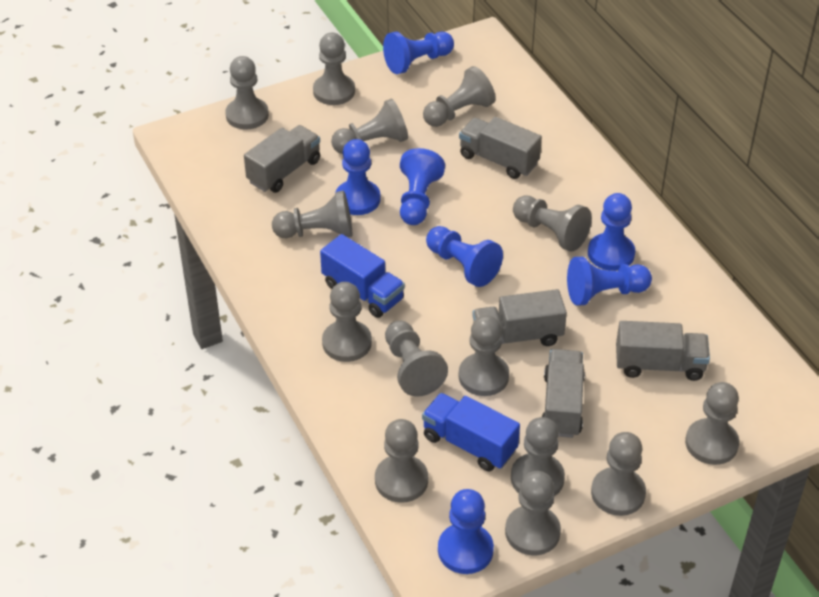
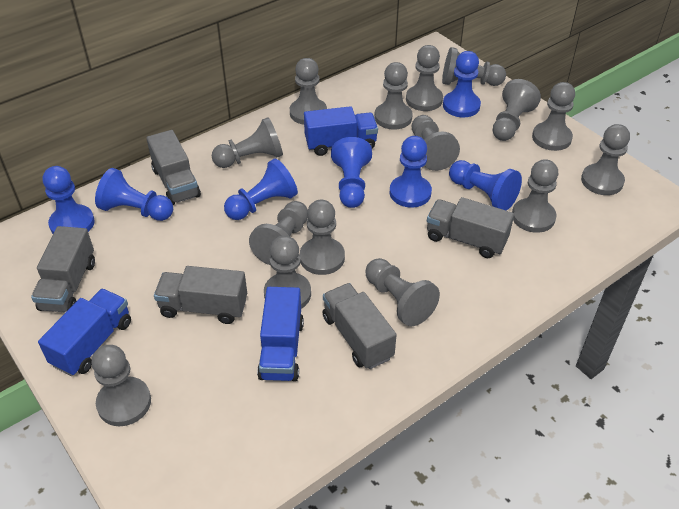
blue truck: 2 -> 3
grey pawn: 14 -> 15

